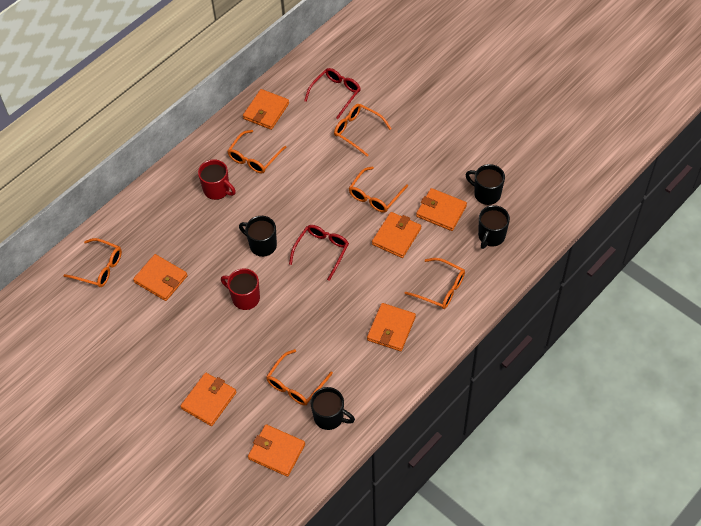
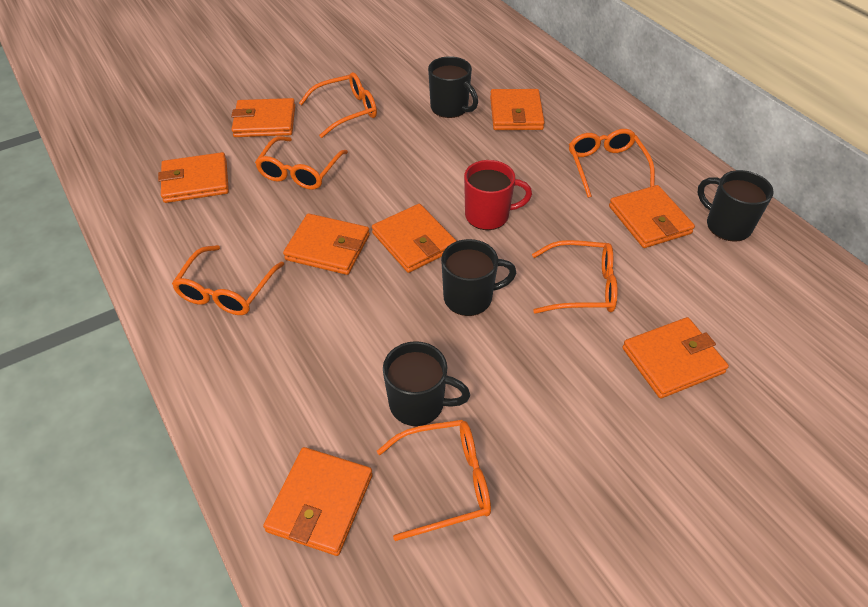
orange wallet: 7 -> 8
red glasses: 2 -> 0
red mug: 2 -> 1

